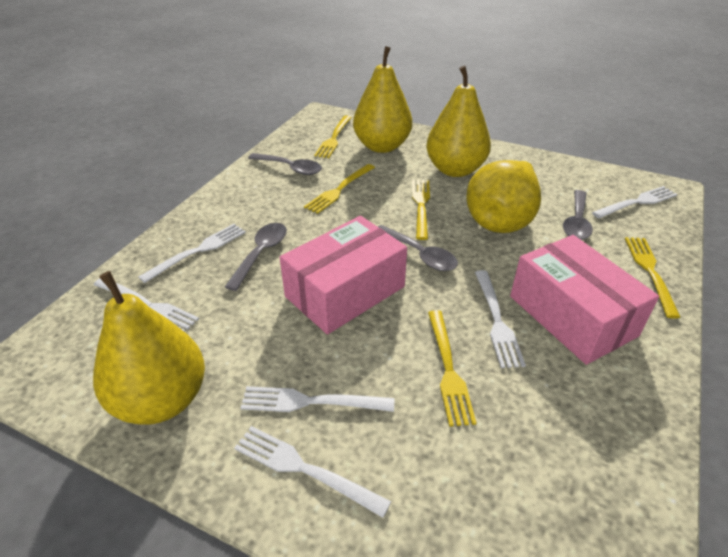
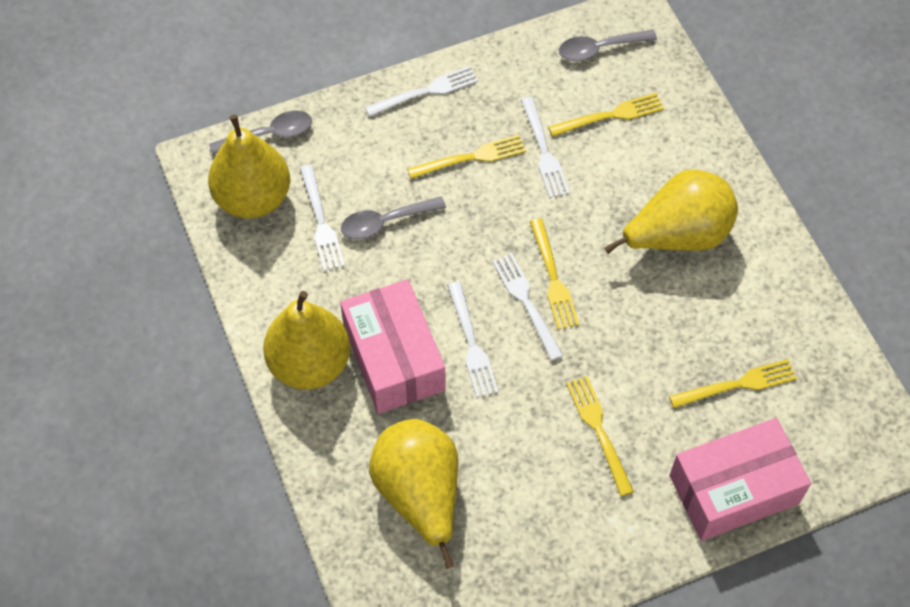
grey spoon: 4 -> 3
white fork: 6 -> 5

